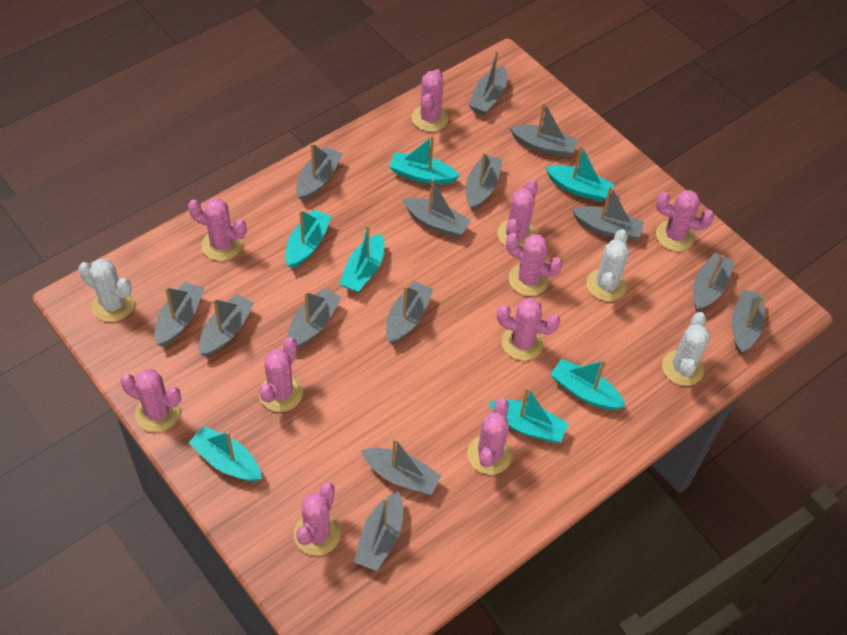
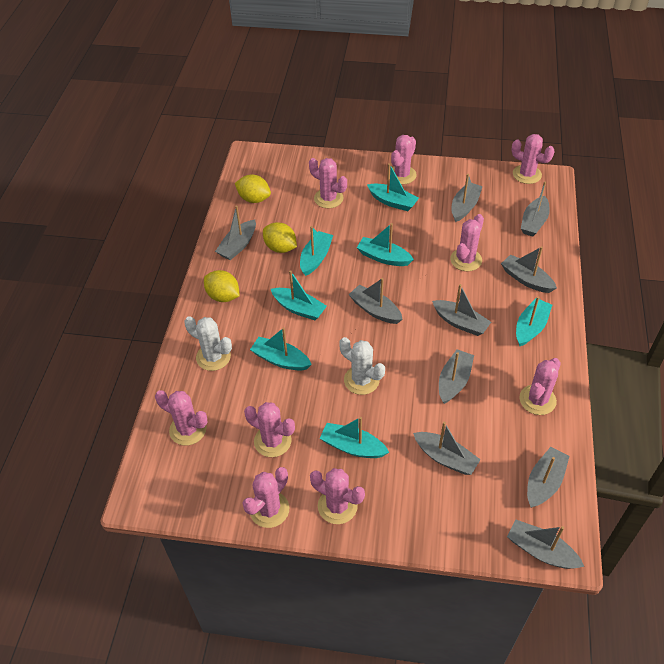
grey boat: 14 -> 10
pink cactus: 10 -> 9
white cactus: 3 -> 2
yellow lemon: 0 -> 3

